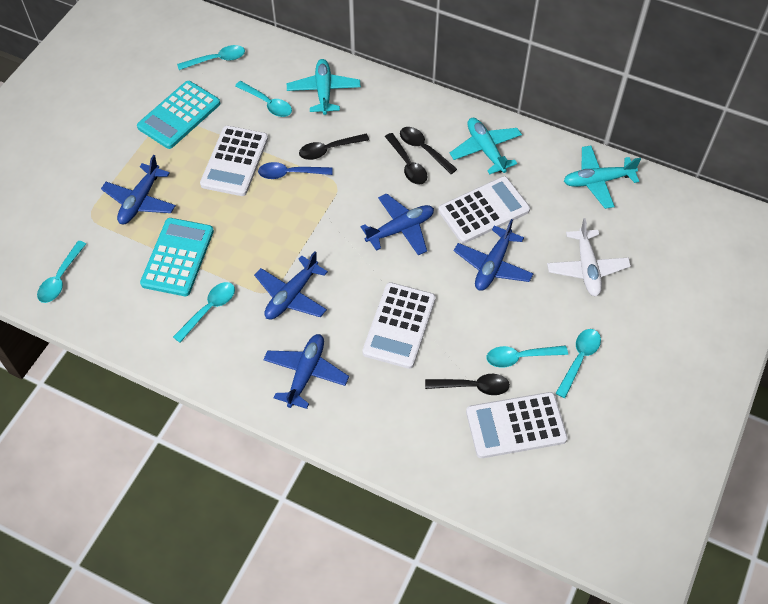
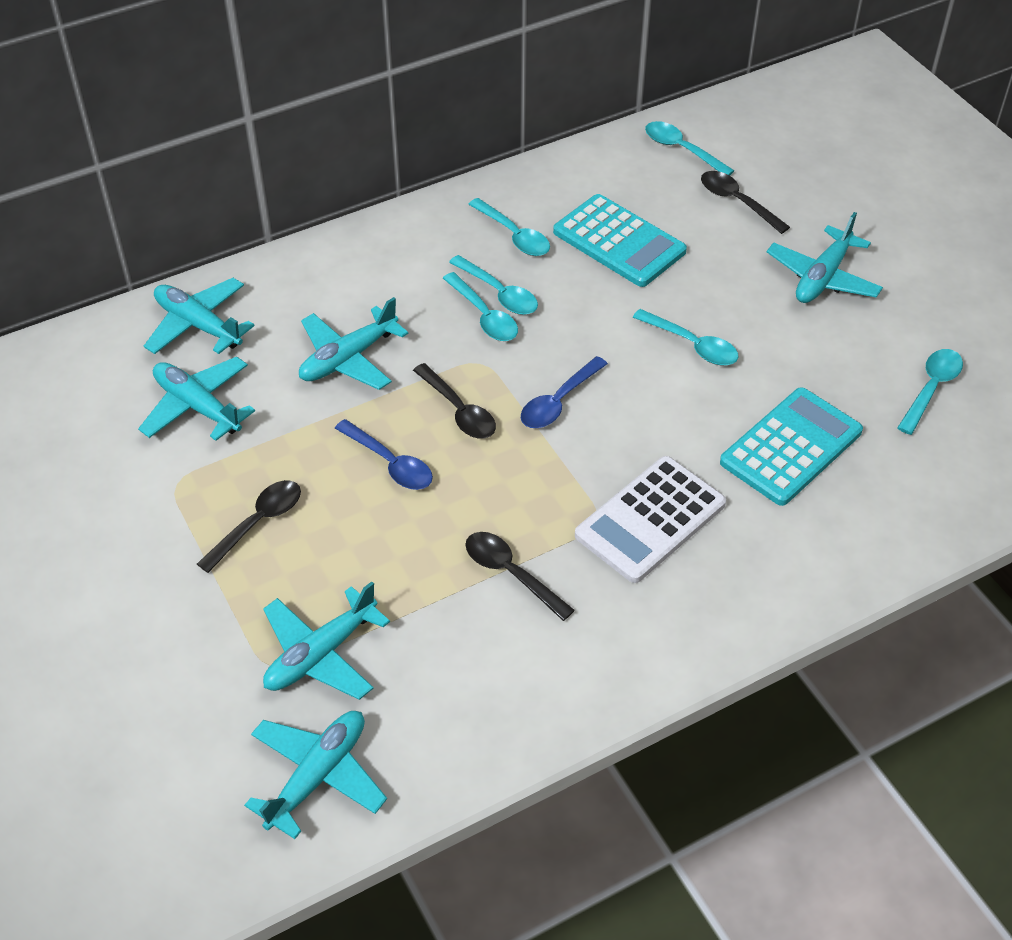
blue plane: 5 -> 0
blue spoon: 1 -> 2
turquoise plane: 3 -> 6
white calculator: 4 -> 1
white plane: 1 -> 0

